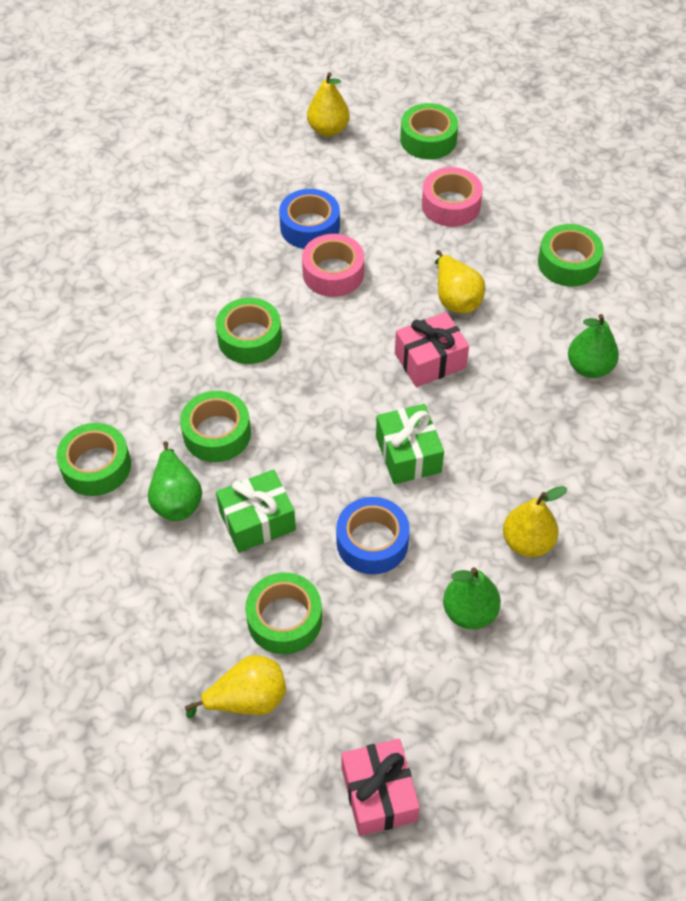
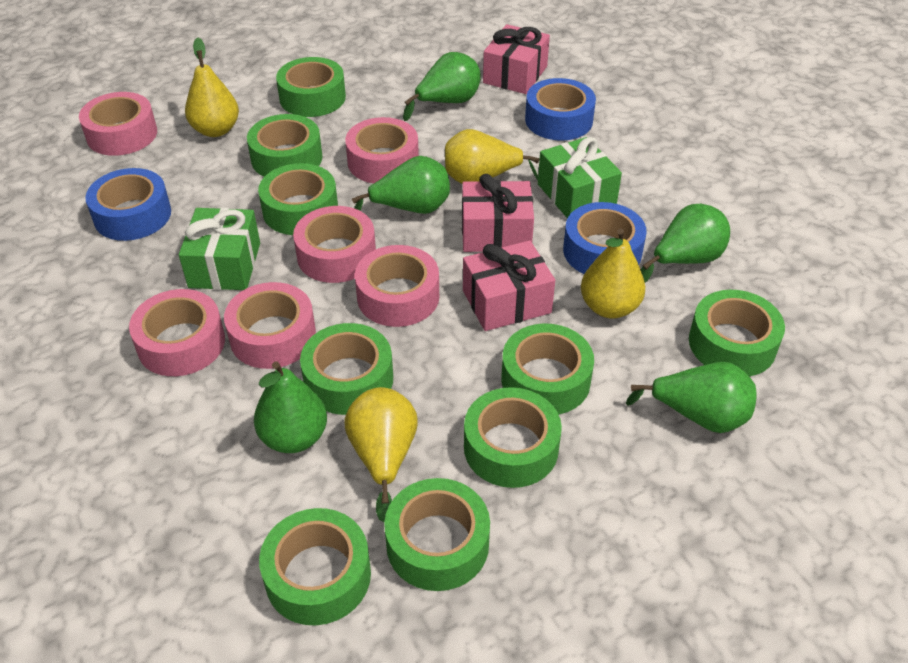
blue tape: 2 -> 3
green pear: 3 -> 5
green tape: 6 -> 9
pink gift: 2 -> 3
pink tape: 2 -> 6

